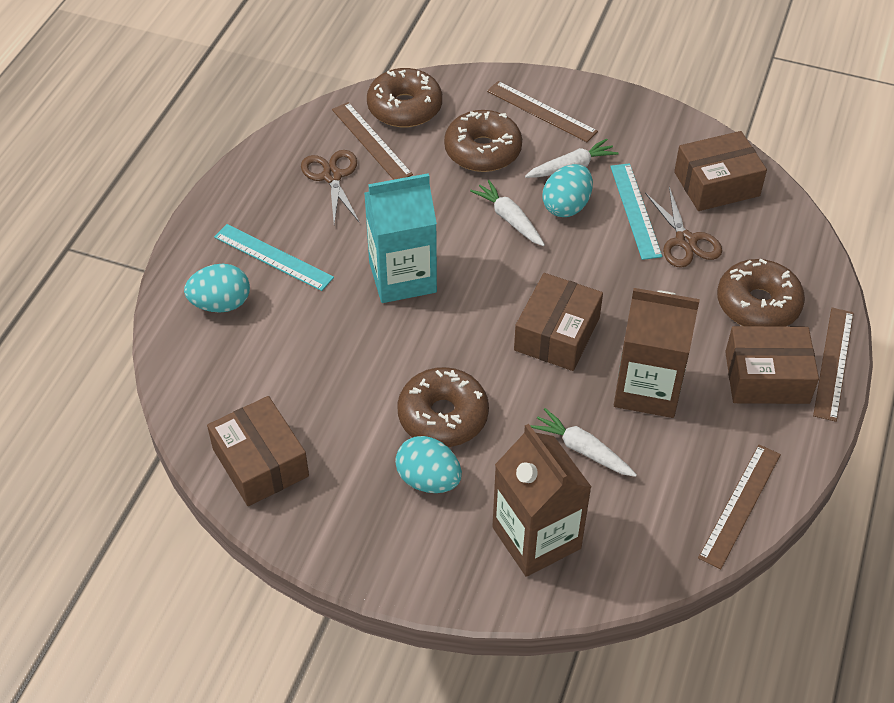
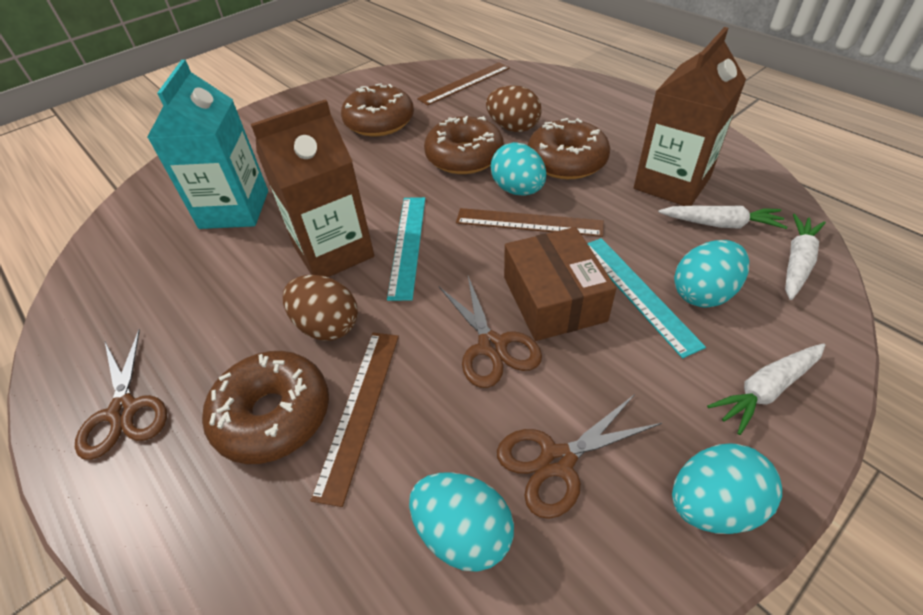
brown box: 4 -> 1
brown egg: 0 -> 2
brown ruler: 4 -> 3
brown scissors: 2 -> 3
turquoise egg: 3 -> 4

